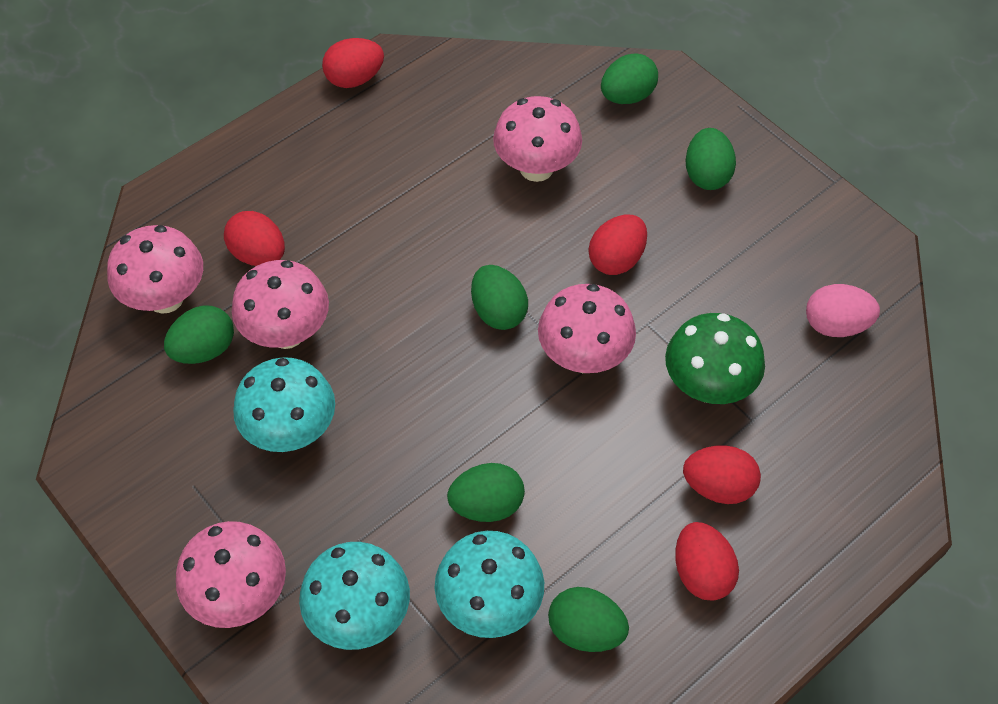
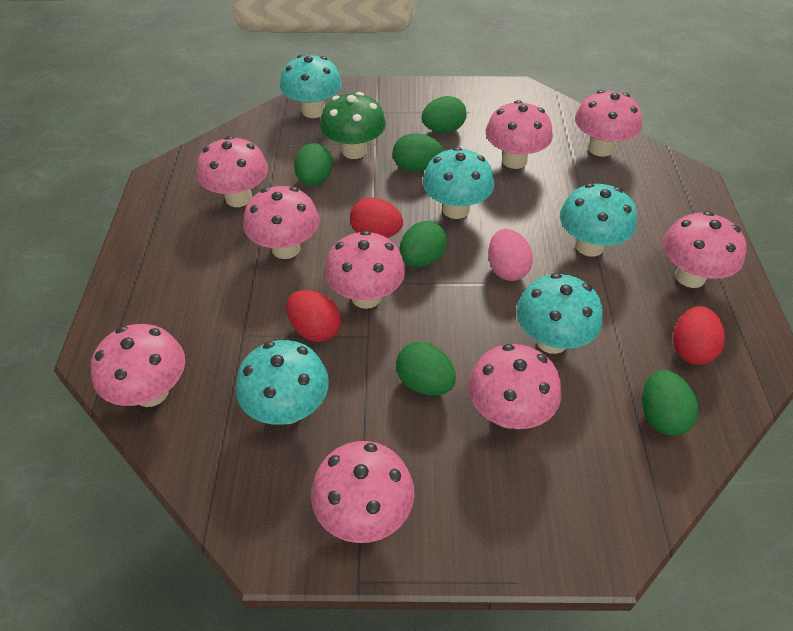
pink mushroom: 5 -> 9
red egg: 5 -> 3
turquoise mushroom: 3 -> 5

